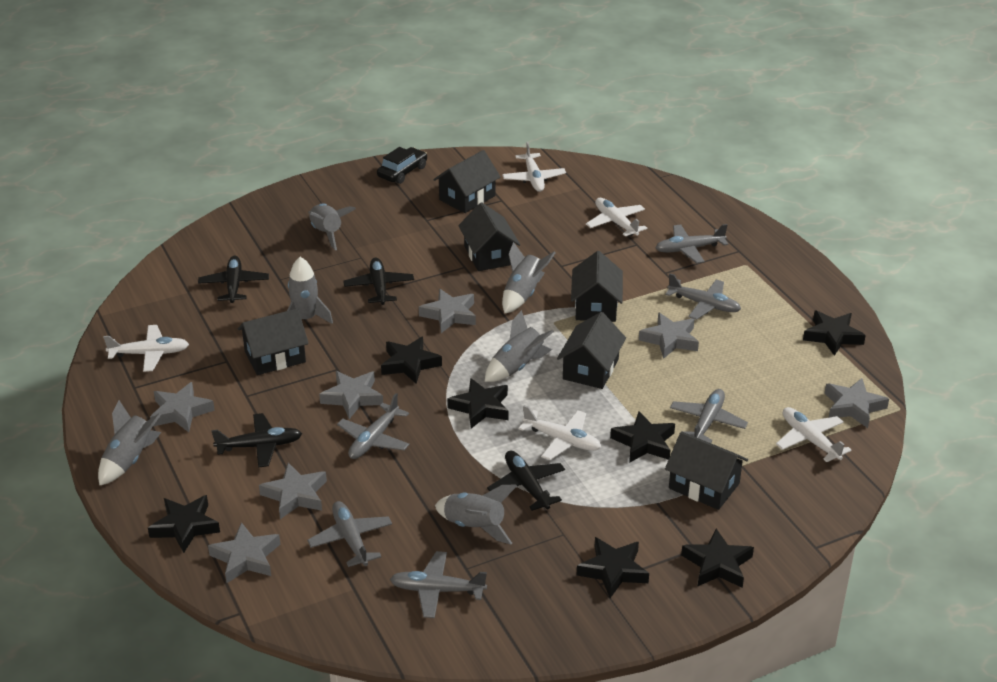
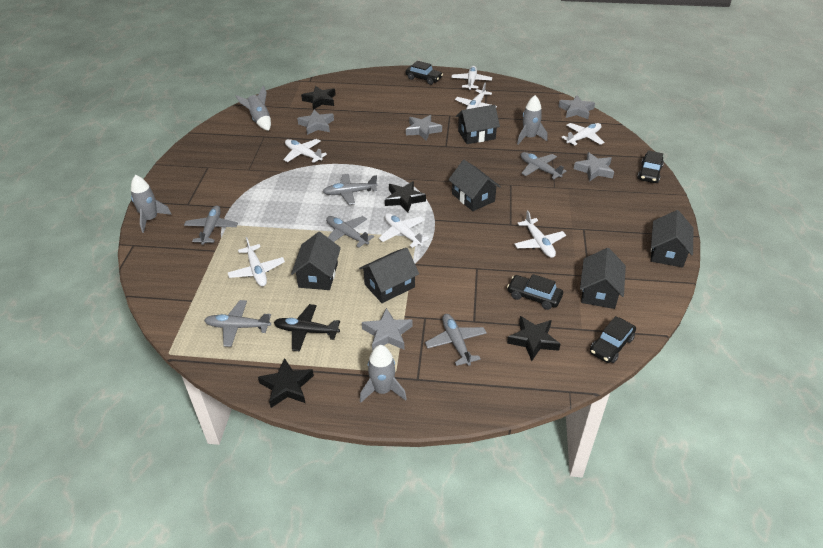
black car: 1 -> 4
black plane: 4 -> 1
black star: 7 -> 4
grey rocket: 6 -> 4
grey star: 7 -> 5
white plane: 5 -> 7

